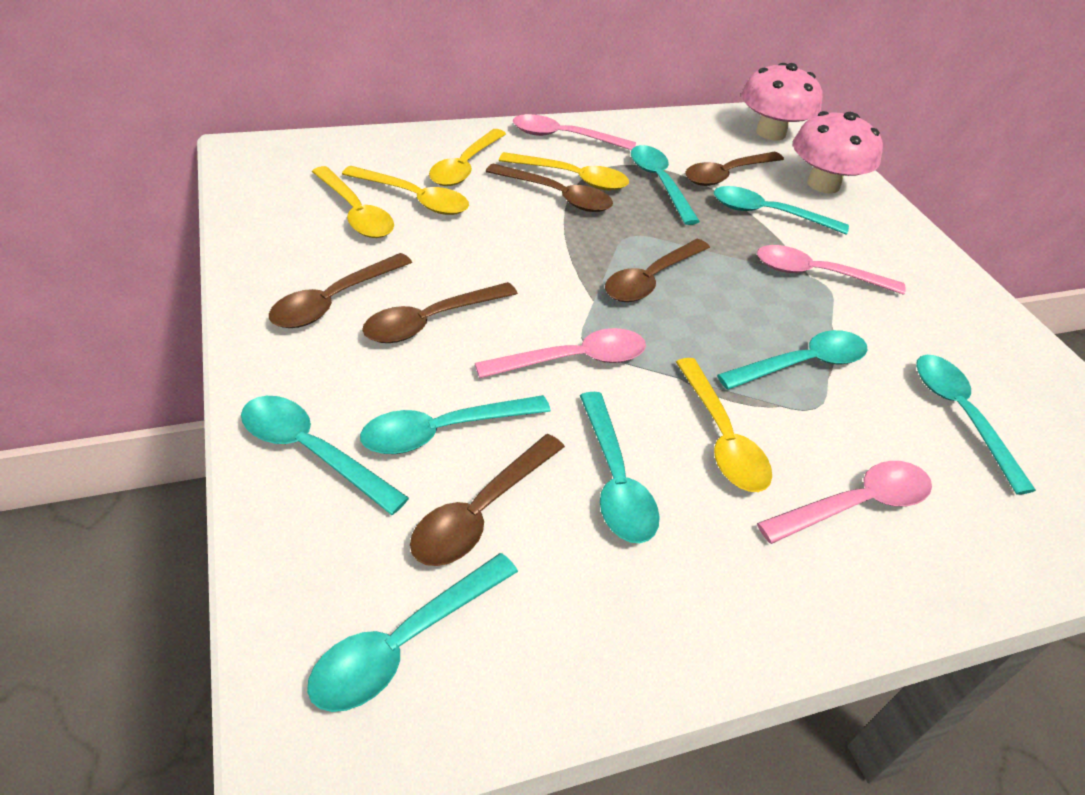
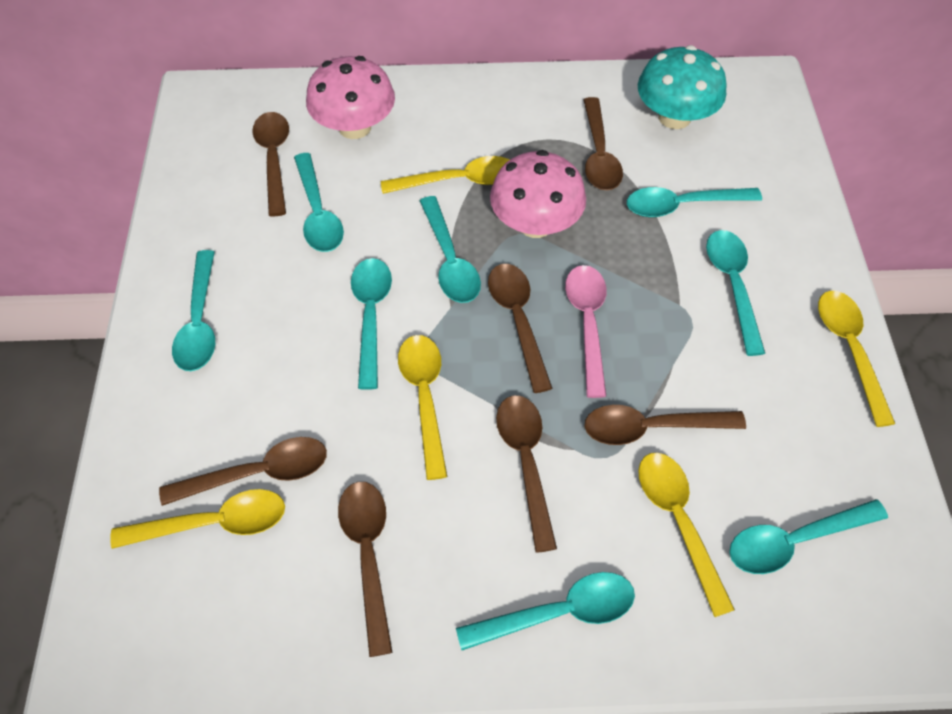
brown spoon: 6 -> 7
pink spoon: 4 -> 1
turquoise mushroom: 0 -> 1

